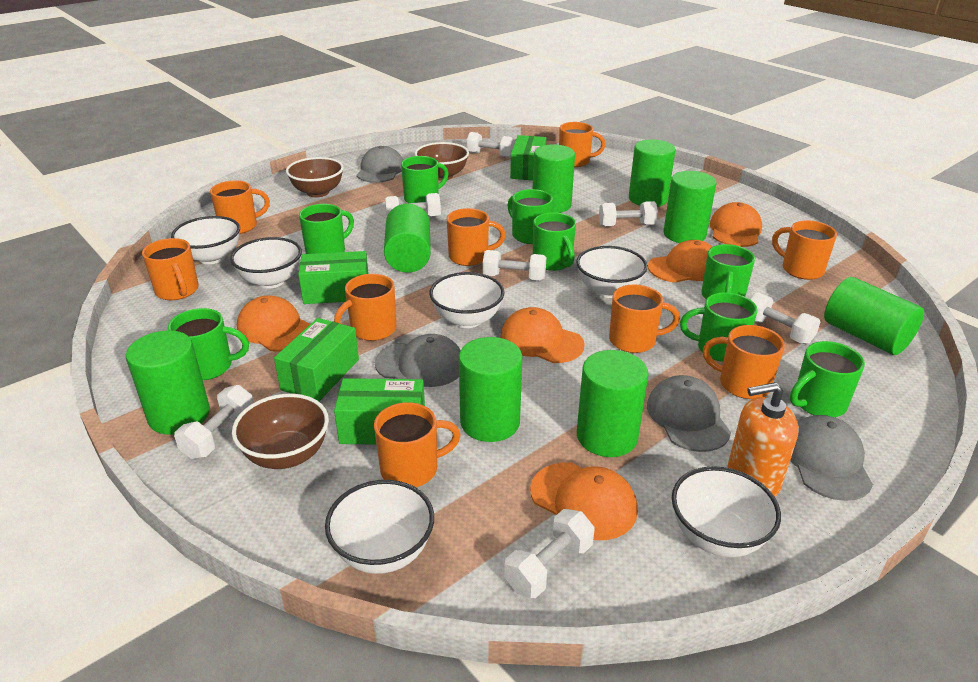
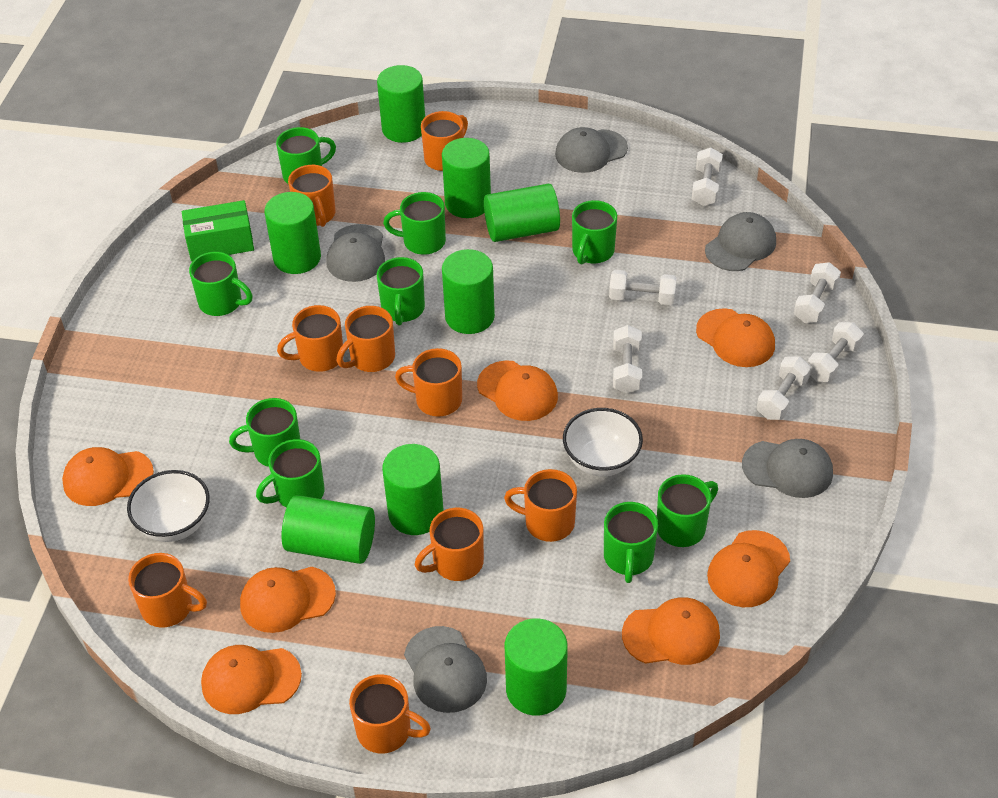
brown bowl: 3 -> 0
green box: 4 -> 1
green mug: 8 -> 9
grey cap: 4 -> 5
orange cap: 5 -> 7
orange soap dispenser: 1 -> 0
white bowl: 6 -> 2
white dumbbell: 7 -> 6

